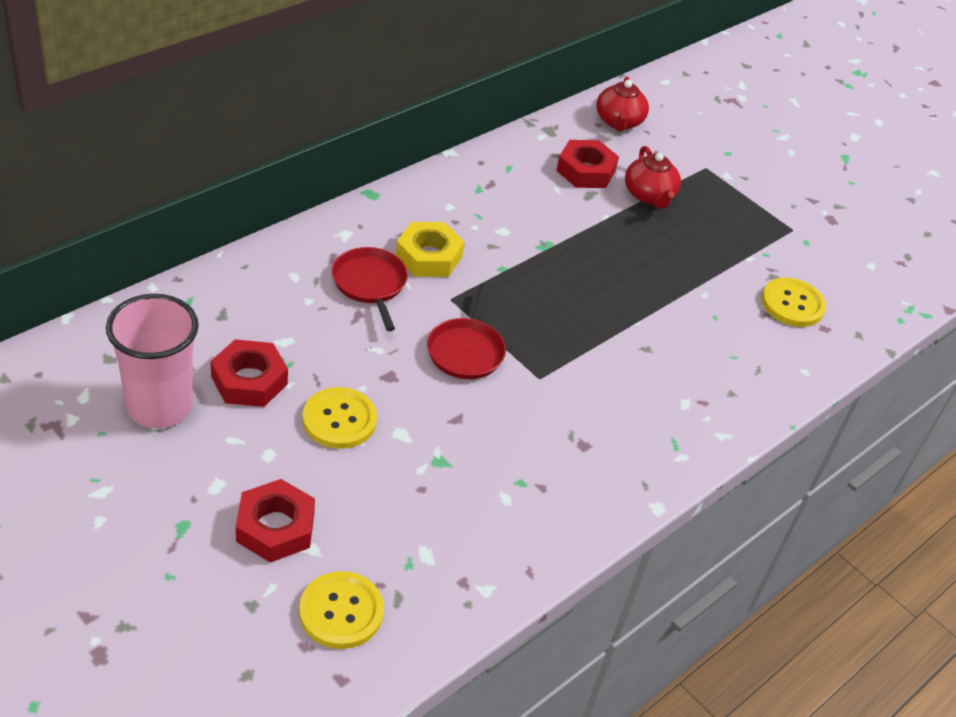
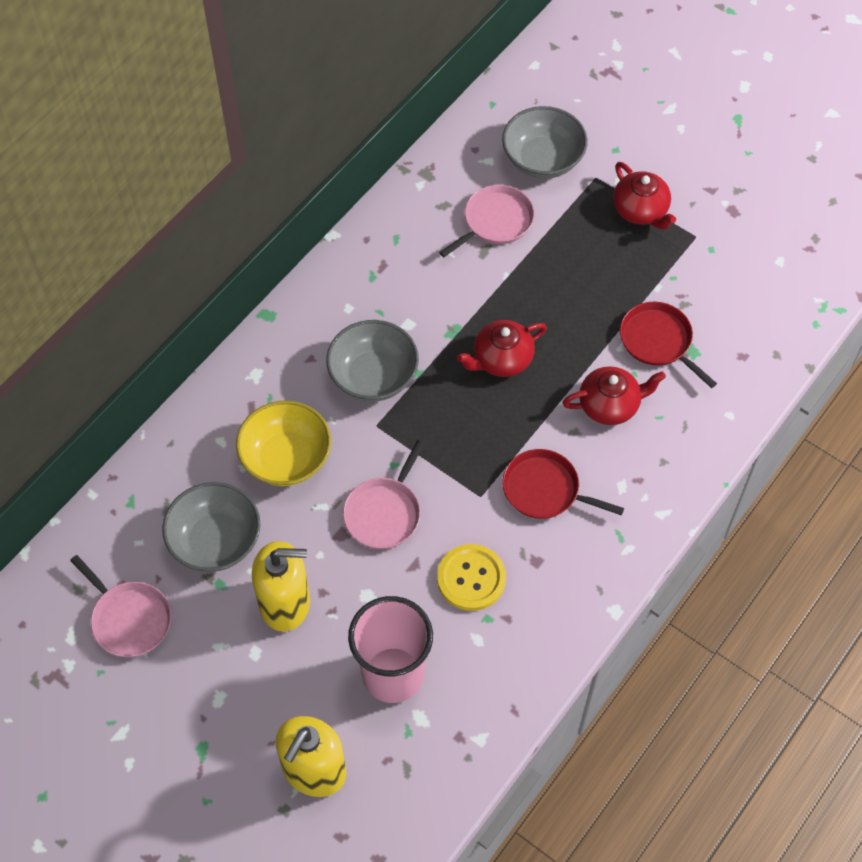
grey bowl: 0 -> 3
pink pan: 0 -> 3
red nut: 3 -> 0
red teapot: 2 -> 3
yellow bowl: 0 -> 1
yellow button: 3 -> 1
yellow nut: 1 -> 0
yellow soap dispenser: 0 -> 2

